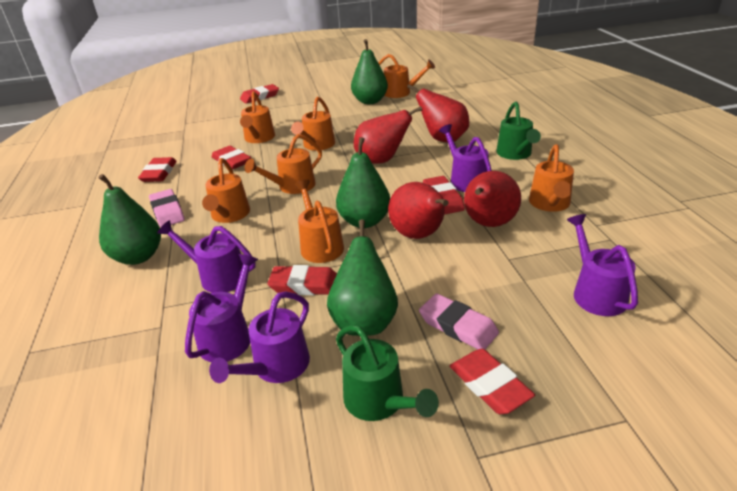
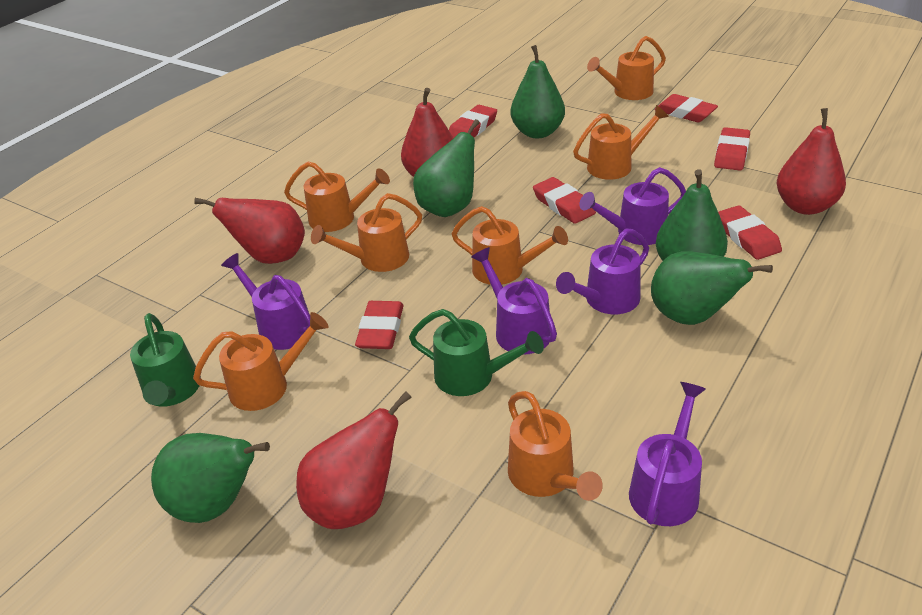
green pear: 4 -> 5
pink eraser: 2 -> 0

